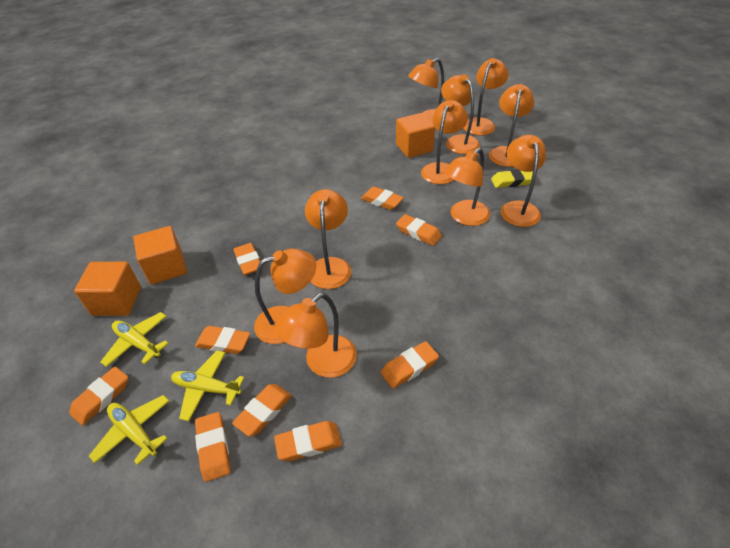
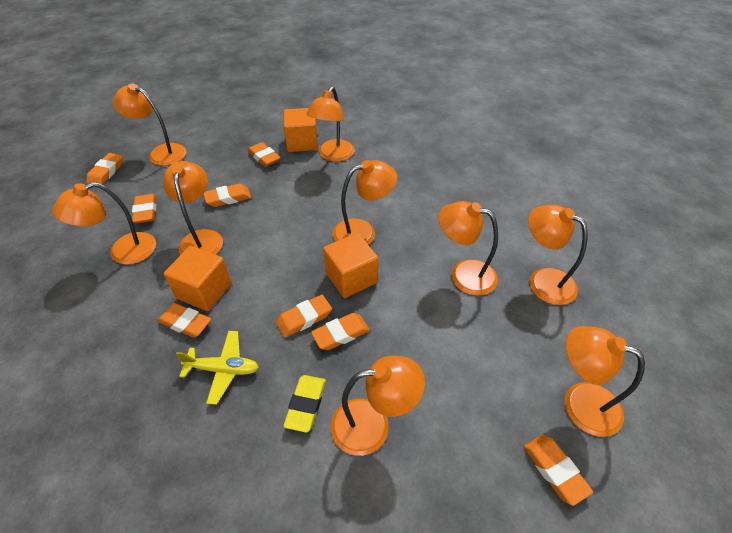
orange eraser: 9 -> 8
orange lamp: 10 -> 9
yellow plane: 3 -> 1

